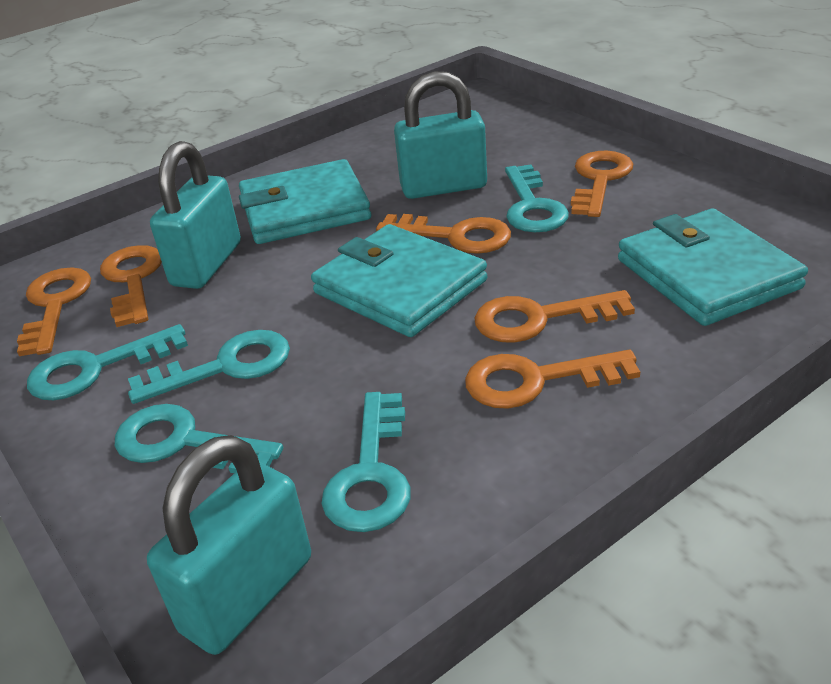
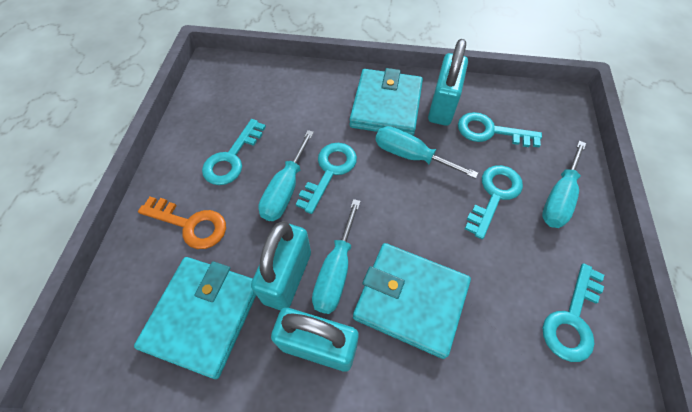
orange key: 6 -> 1
turquoise screwdriver: 0 -> 4

